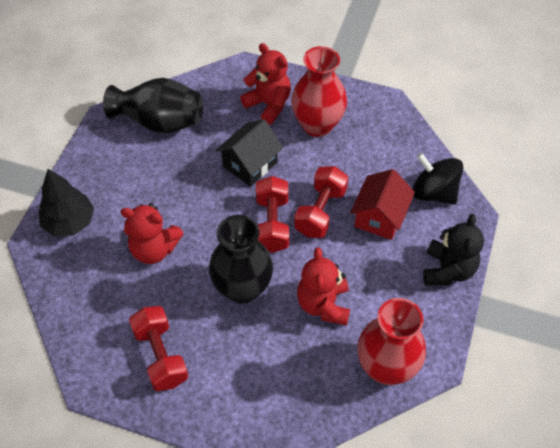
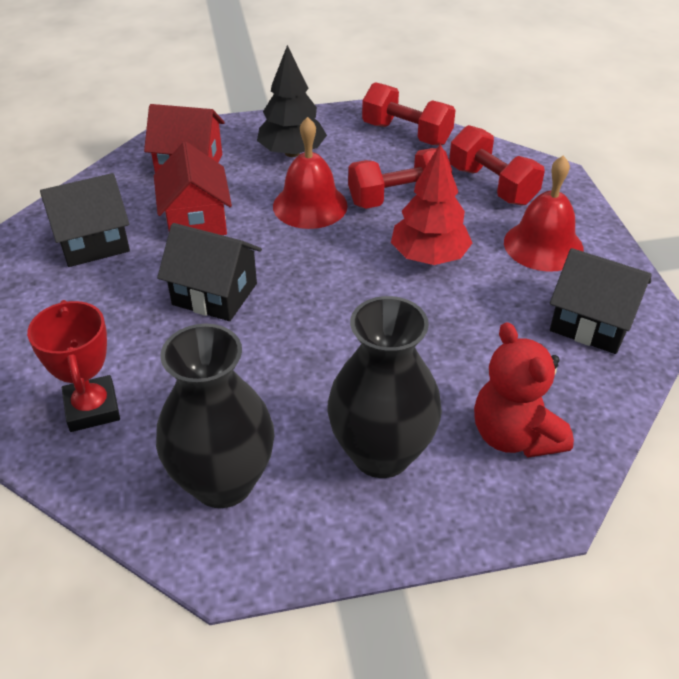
black house: 1 -> 3
black spinning top: 1 -> 0
black teddy bear: 1 -> 0
red bell: 0 -> 2
red house: 1 -> 2
red teddy bear: 3 -> 1
red tree: 0 -> 1
red trophy: 0 -> 1
red vase: 2 -> 0

